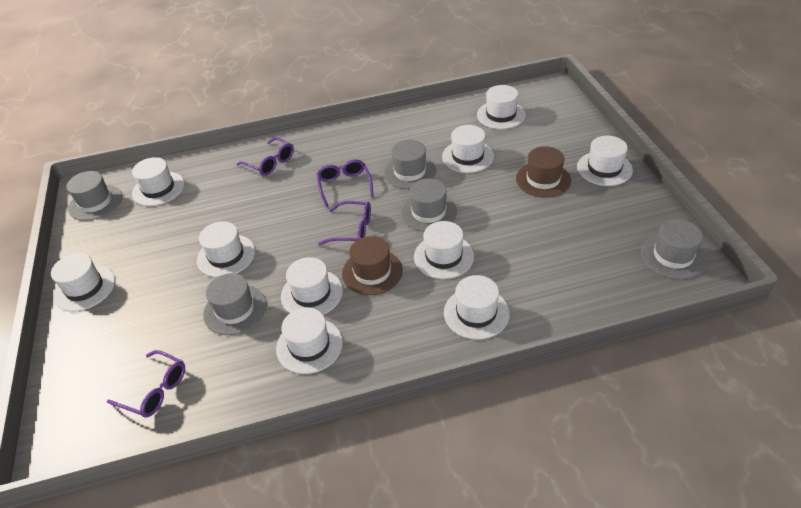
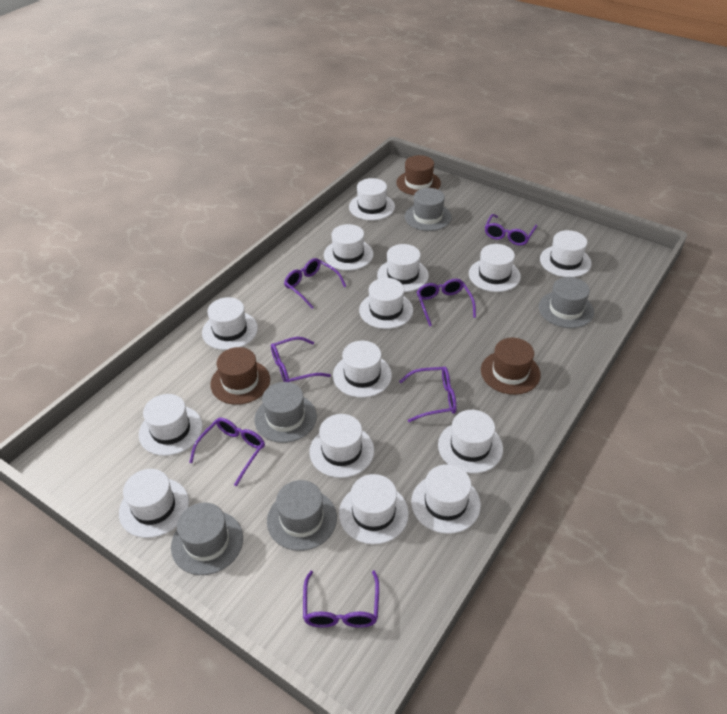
brown hat: 2 -> 3
purple glasses: 4 -> 7
white hat: 10 -> 14

